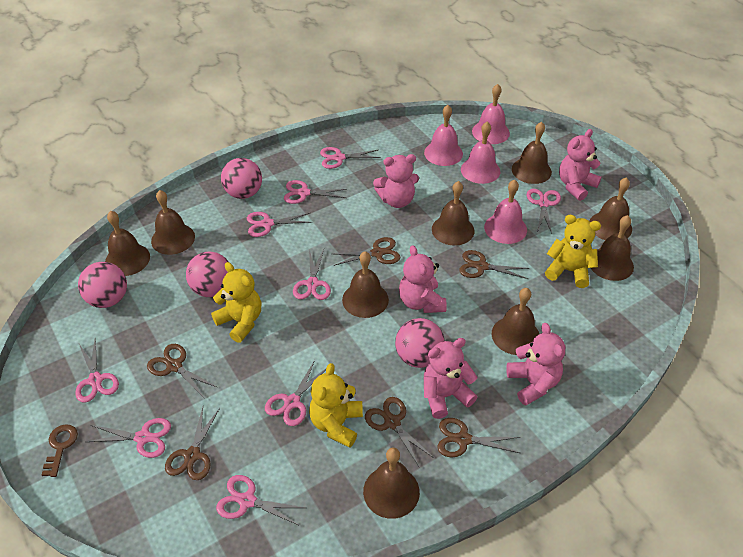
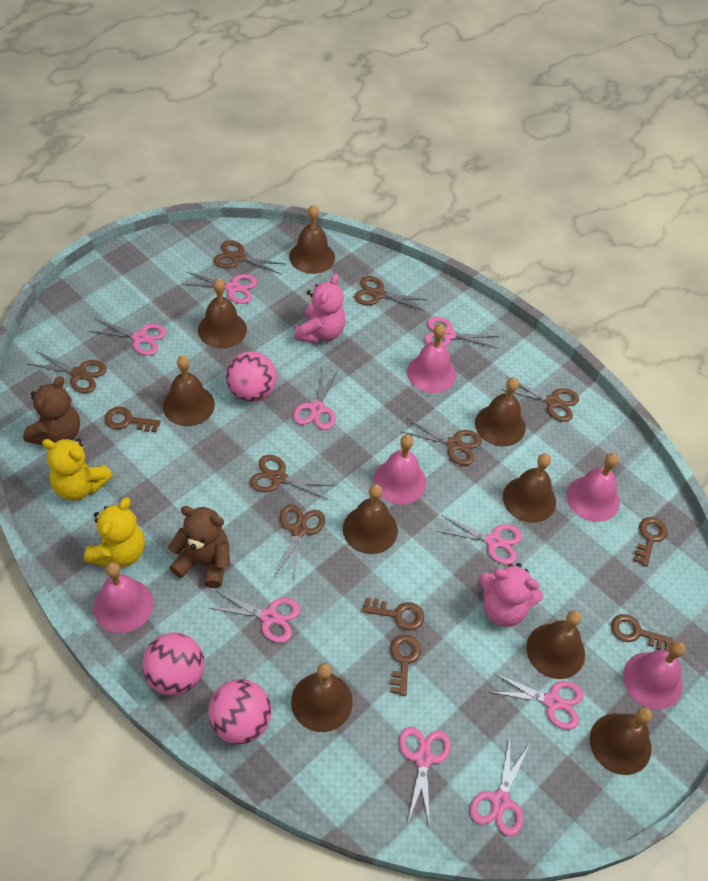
brown key: 1 -> 5
brown scissors: 6 -> 7
brown teddy bear: 0 -> 2
pink ball: 4 -> 3
pink bell: 4 -> 5
pink teddy bear: 5 -> 2
yellow teddy bear: 3 -> 2

